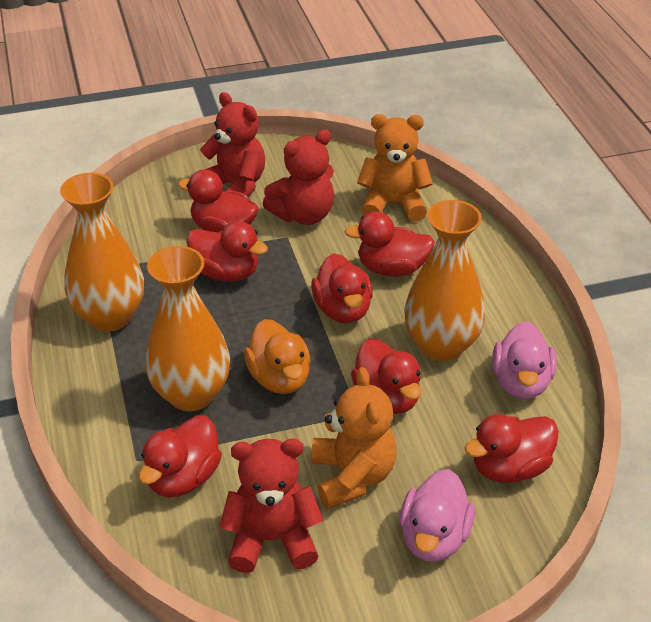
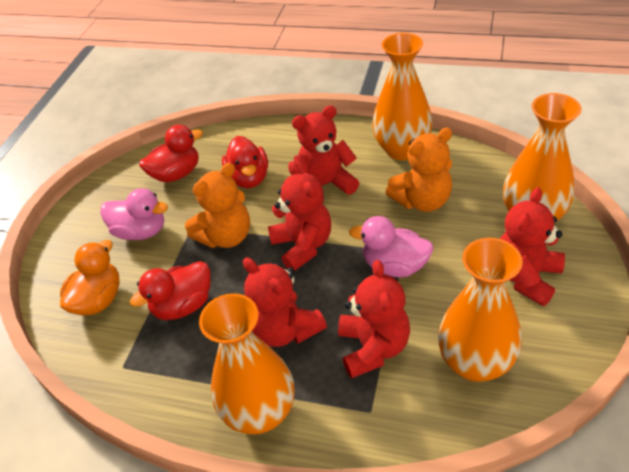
orange vase: 3 -> 4
red duck: 7 -> 3
red teddy bear: 3 -> 5

